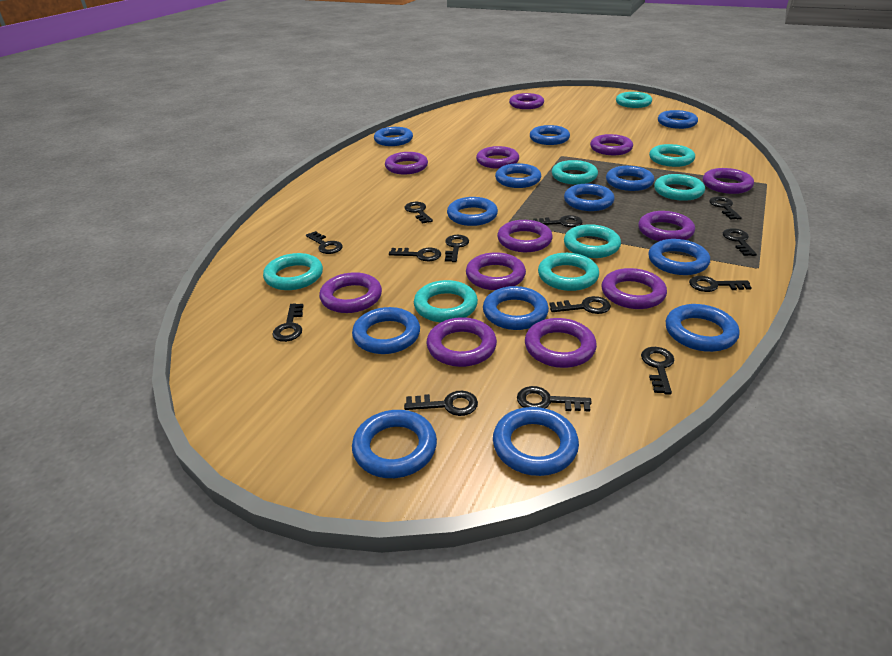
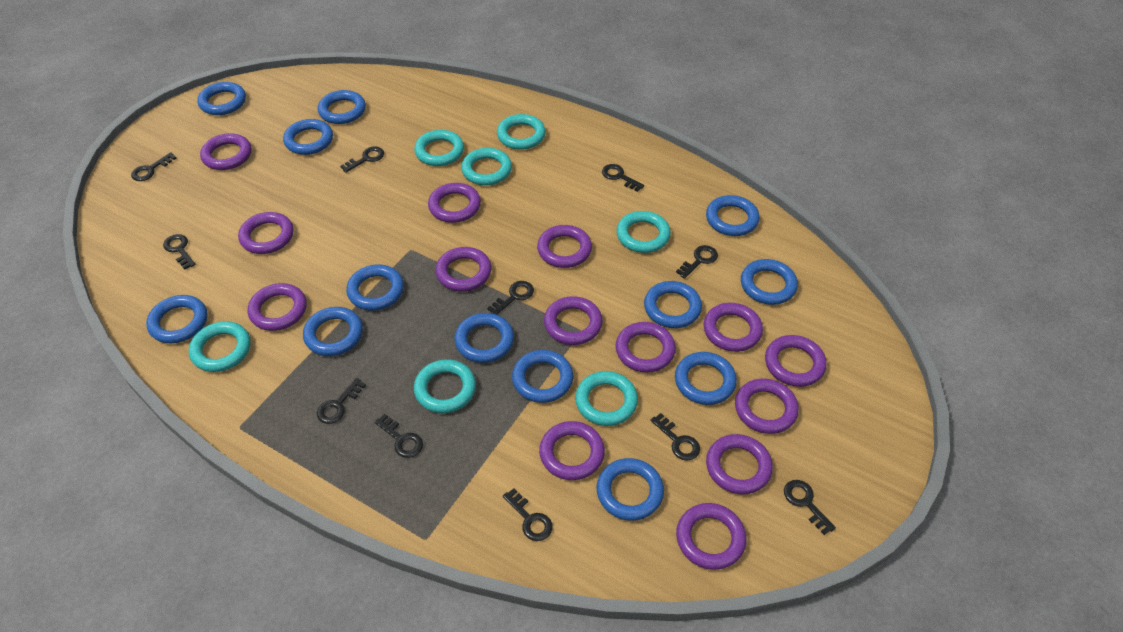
black key: 13 -> 11
purple ring: 12 -> 14
turquoise ring: 8 -> 7

